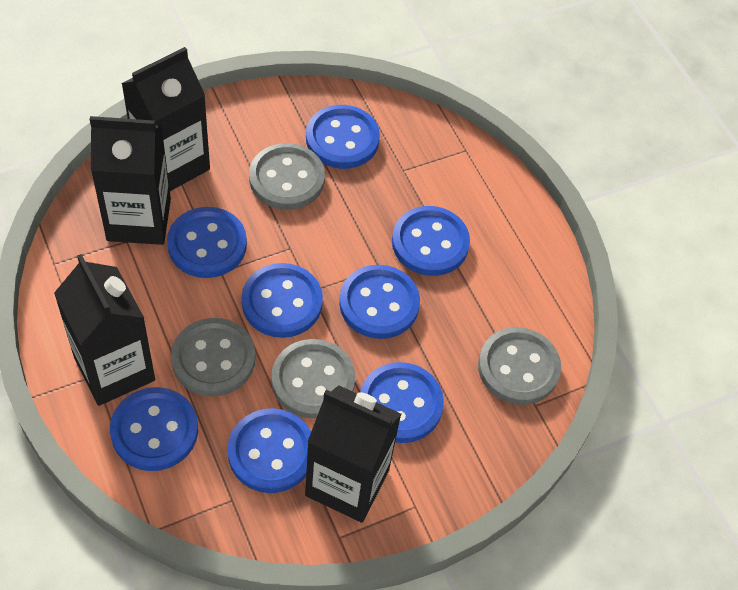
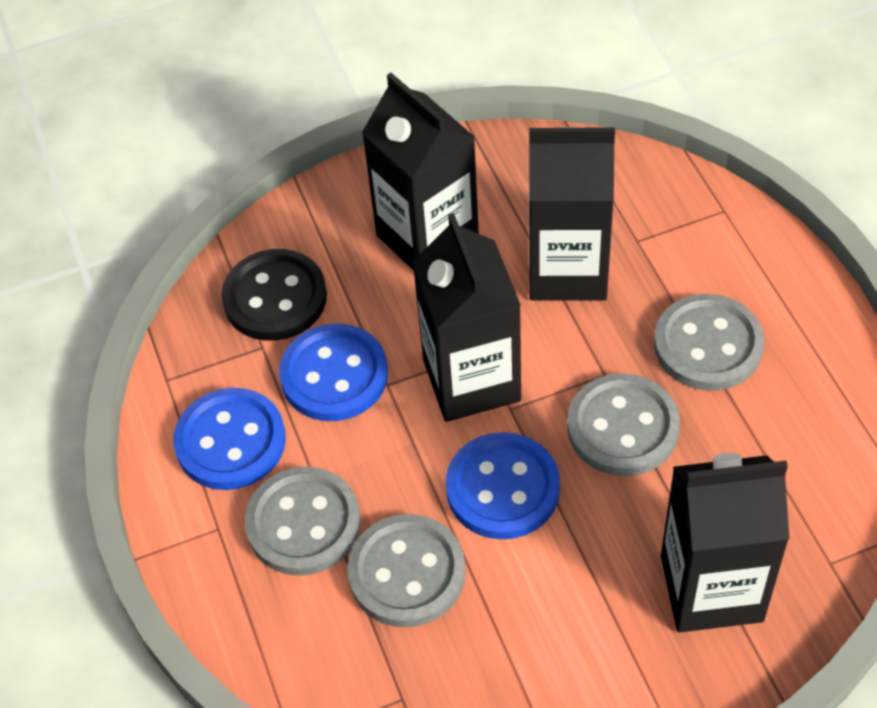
black button: 0 -> 1
blue button: 8 -> 3

